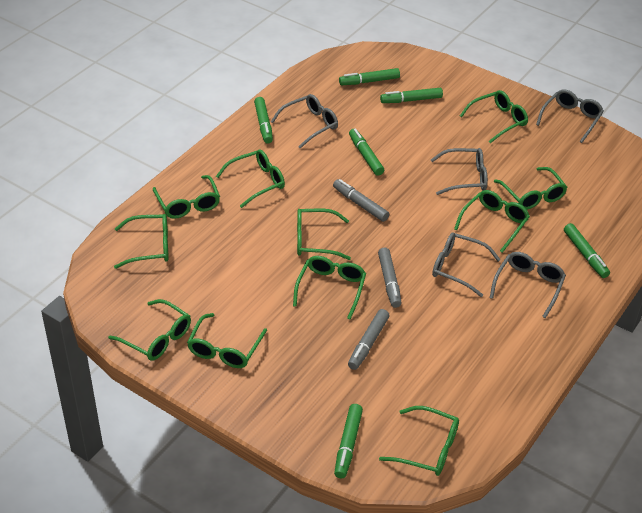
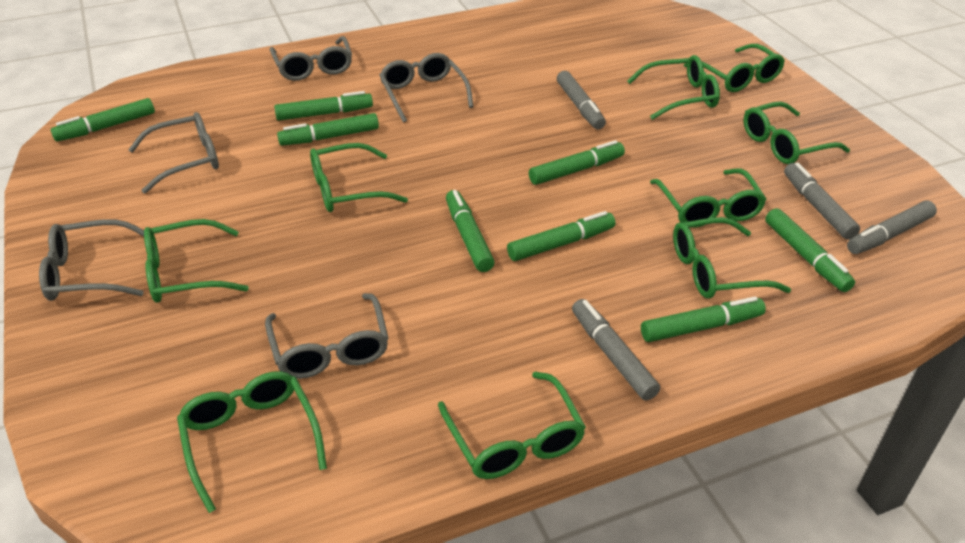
green glasses: 11 -> 9
green marker: 6 -> 8
grey marker: 3 -> 4

